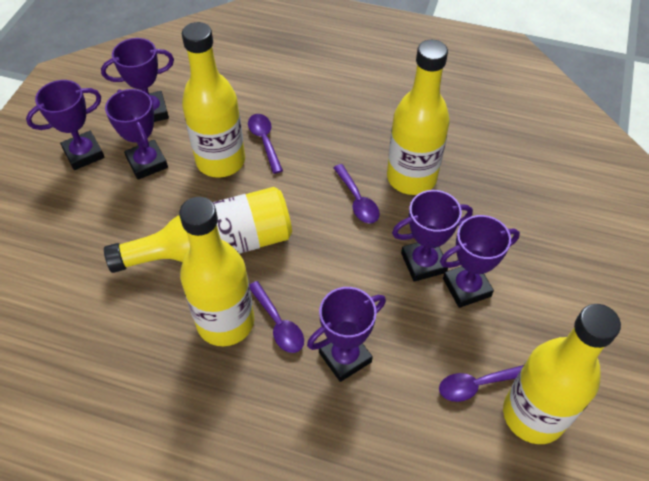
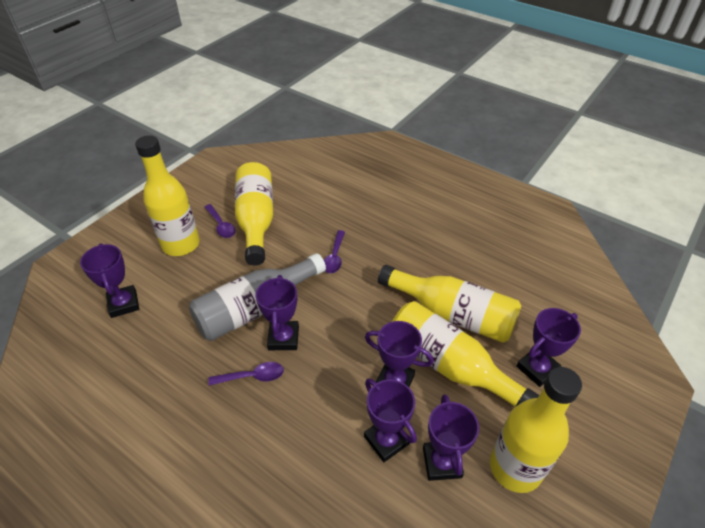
grey bottle: 0 -> 1
purple spoon: 4 -> 3

